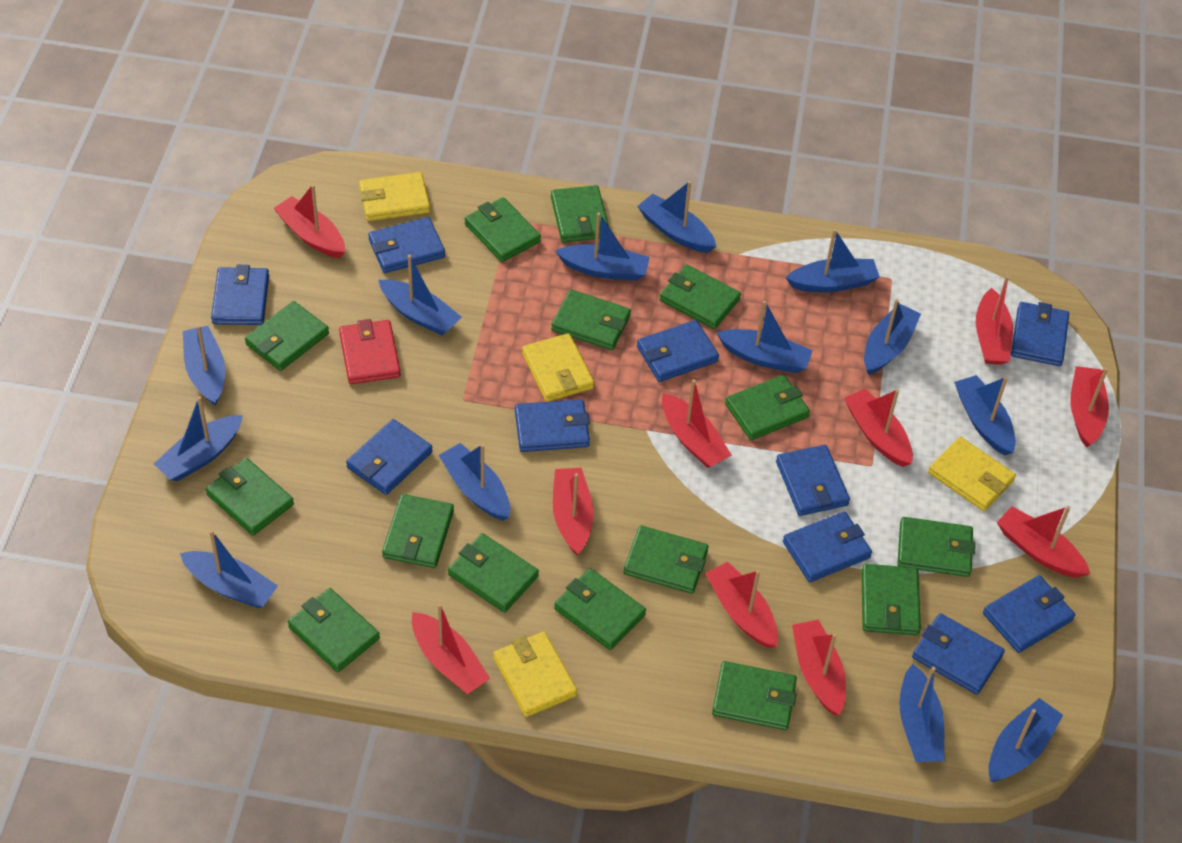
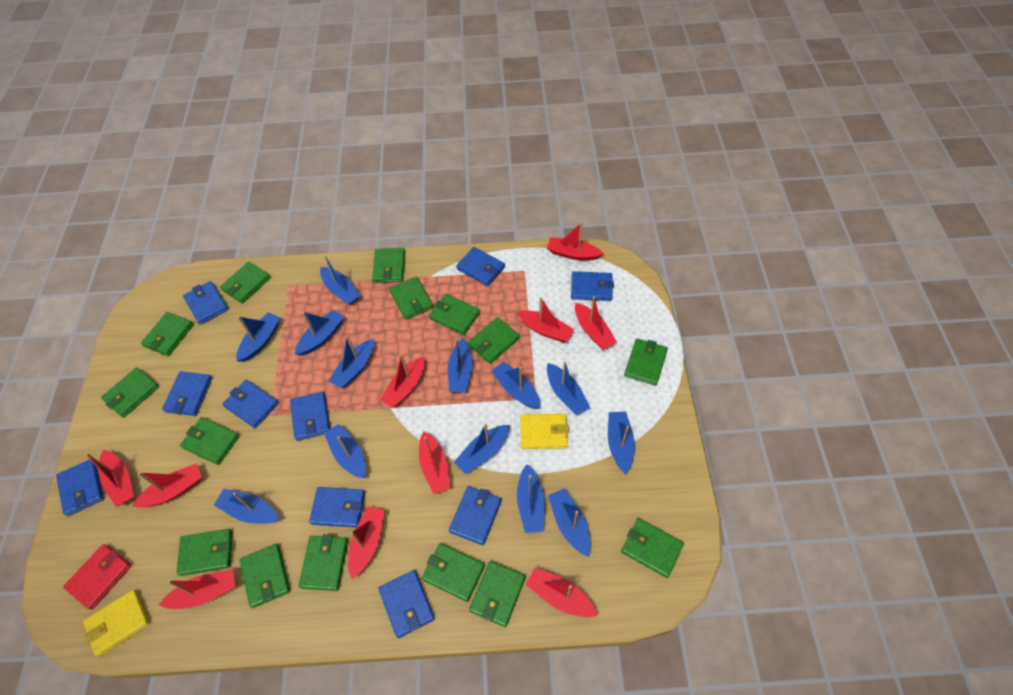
yellow wallet: 4 -> 2

